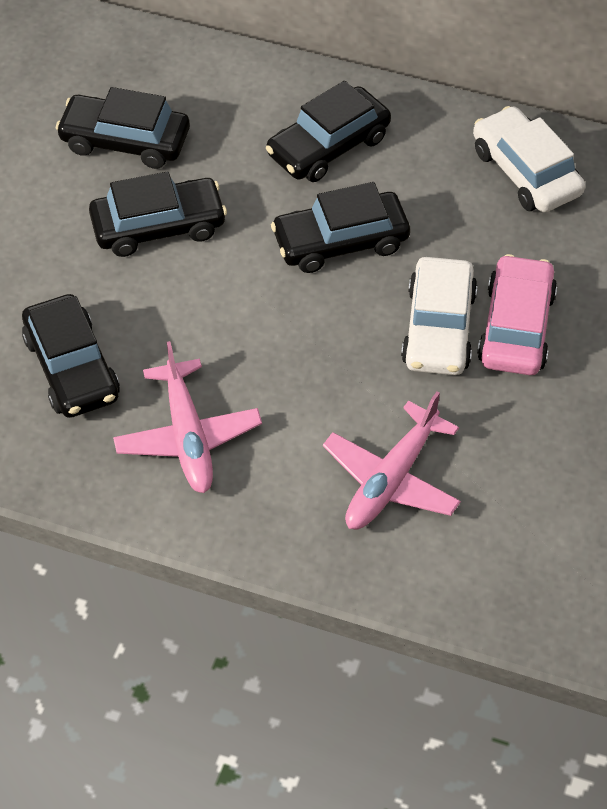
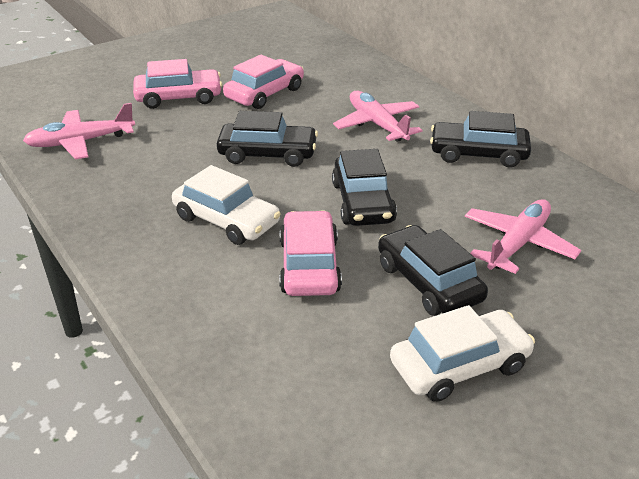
black car: 5 -> 4
pink car: 1 -> 3
pink plane: 2 -> 3

